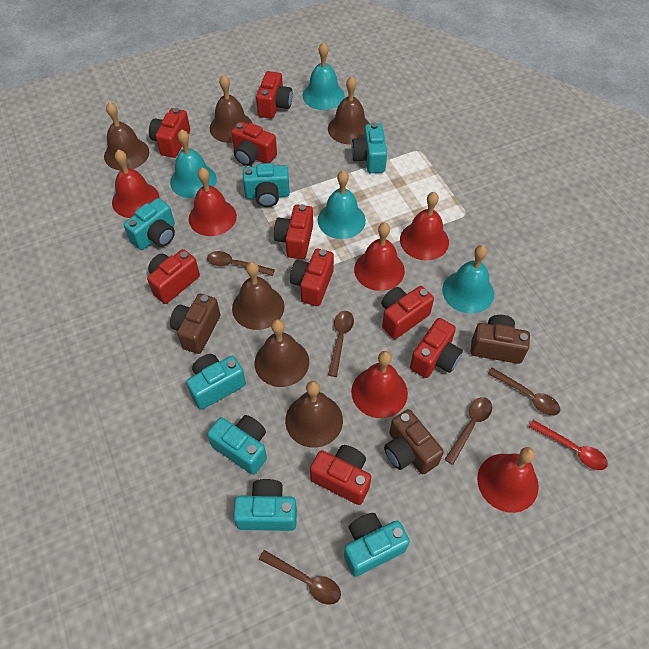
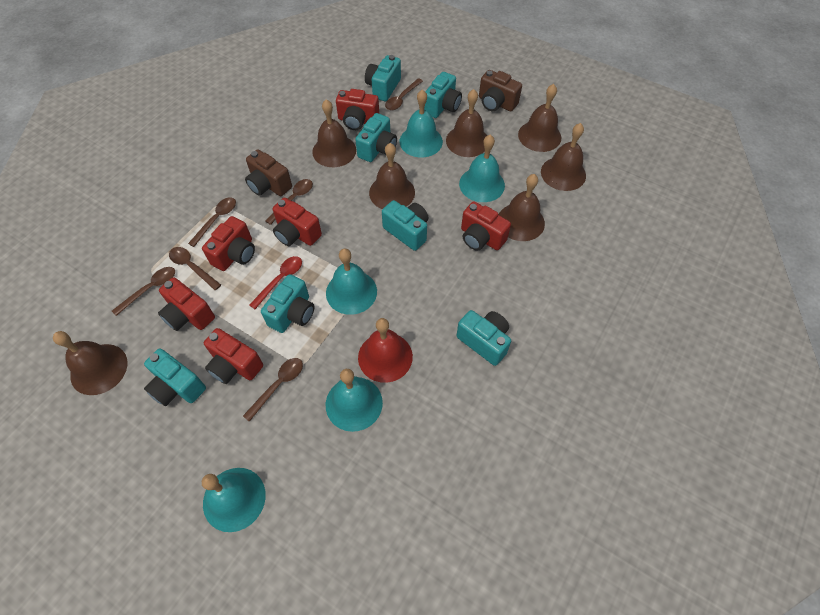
brown bell: 6 -> 7
brown camera: 3 -> 2
brown spoon: 5 -> 6
red bell: 6 -> 1
red camera: 9 -> 6
turquoise bell: 4 -> 5

